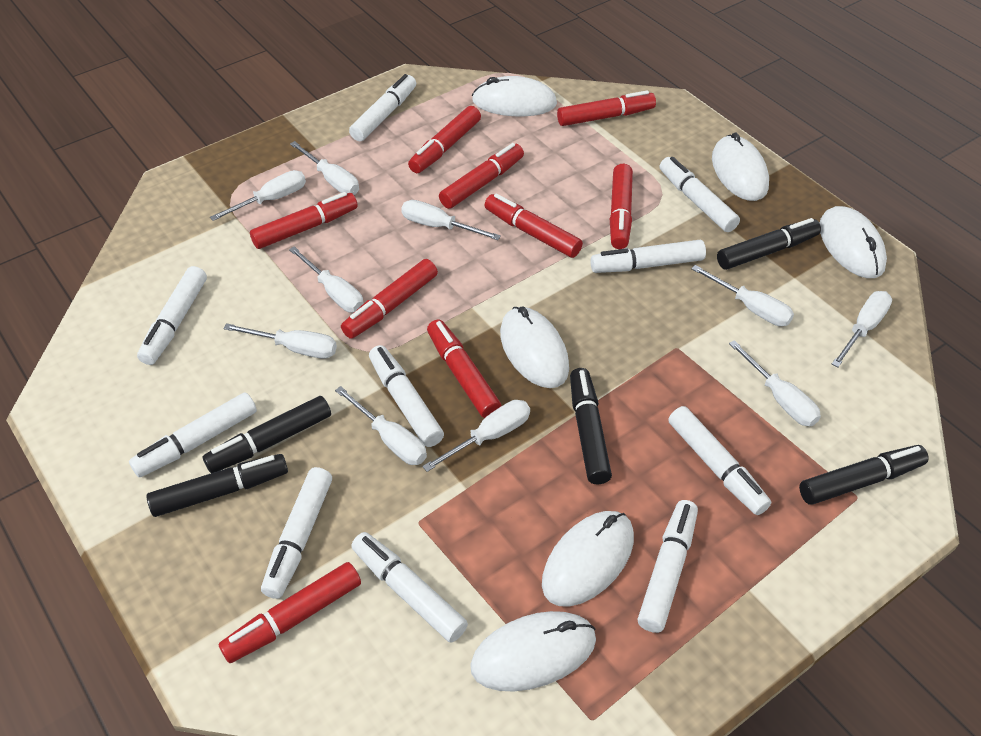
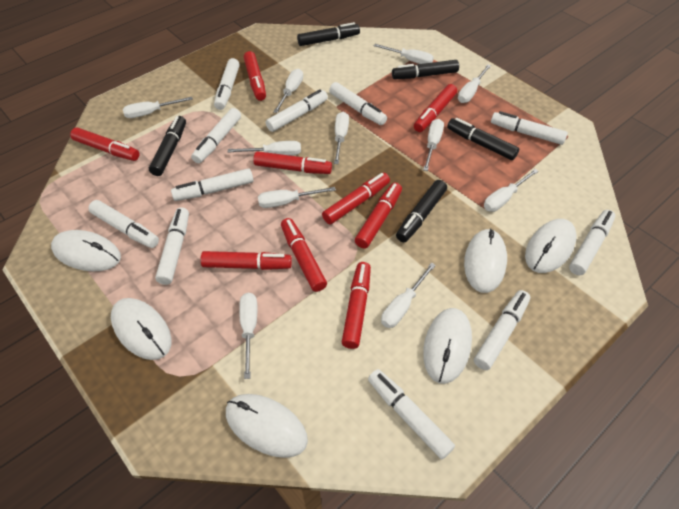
white marker: 10 -> 11
white screwdriver: 10 -> 11

